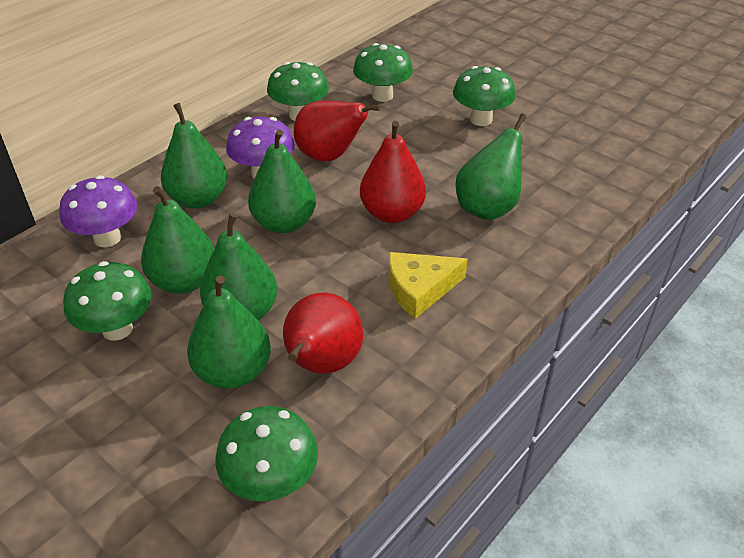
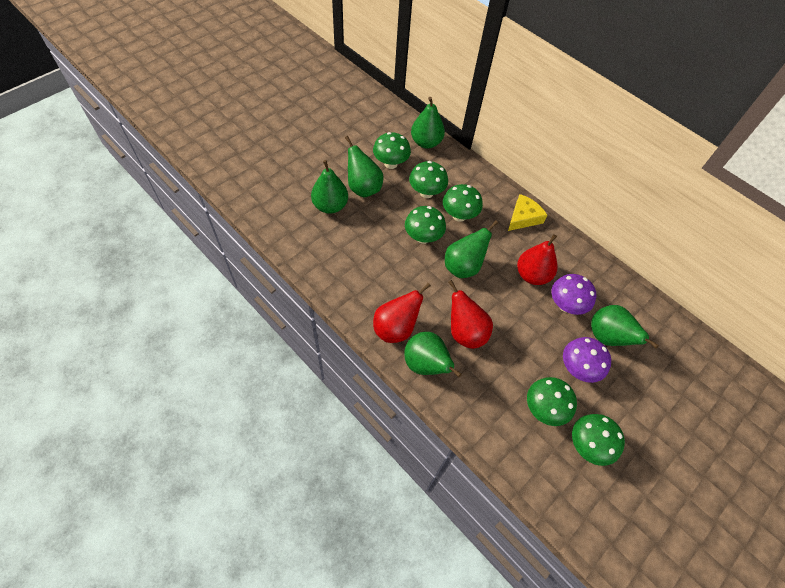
green mushroom: 5 -> 6

